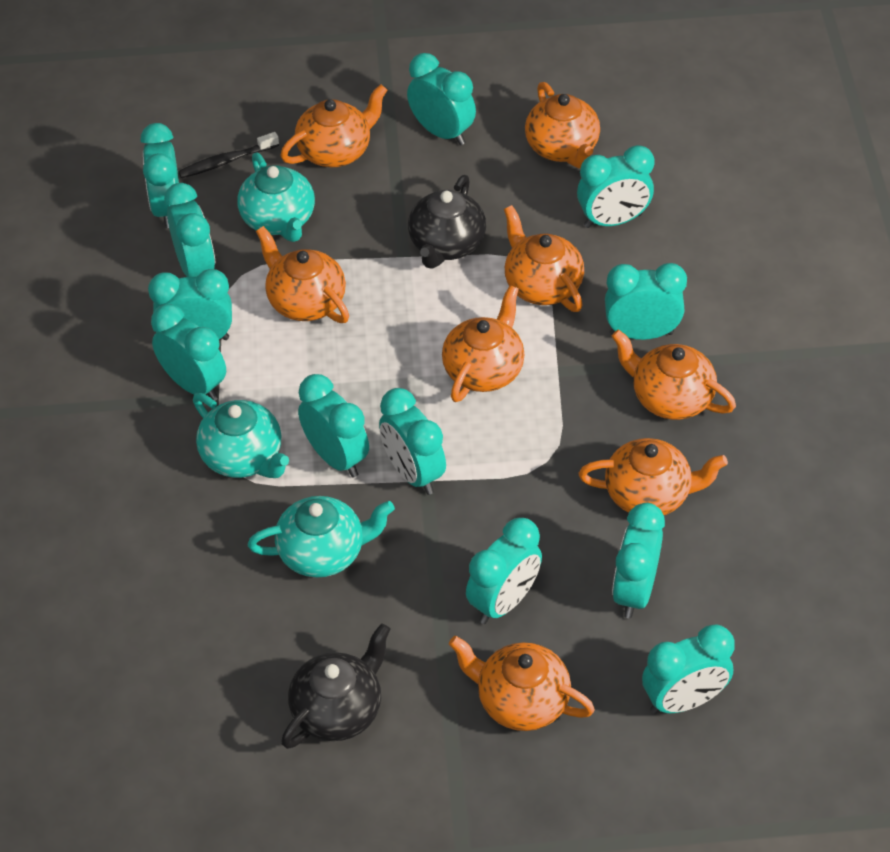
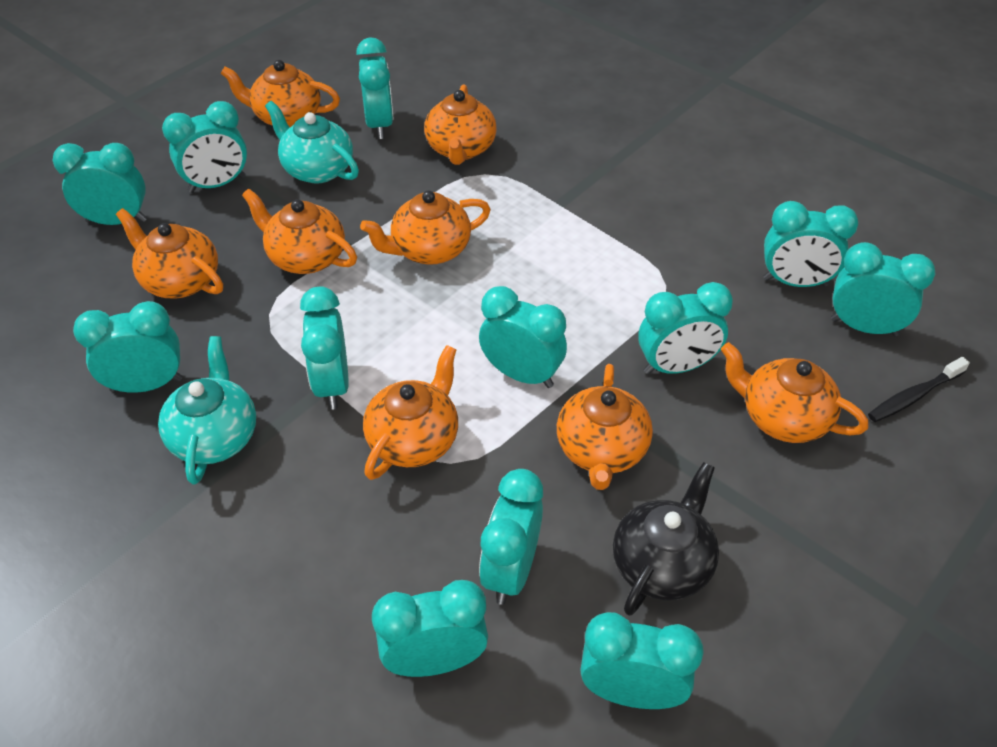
black teapot: 2 -> 1
turquoise teapot: 3 -> 2

